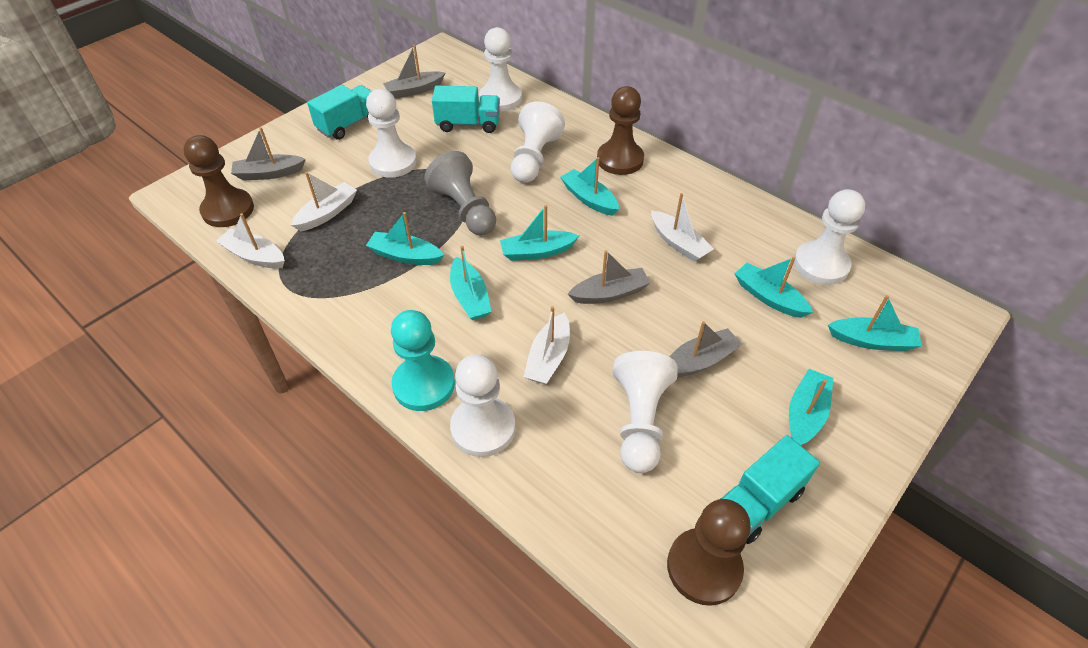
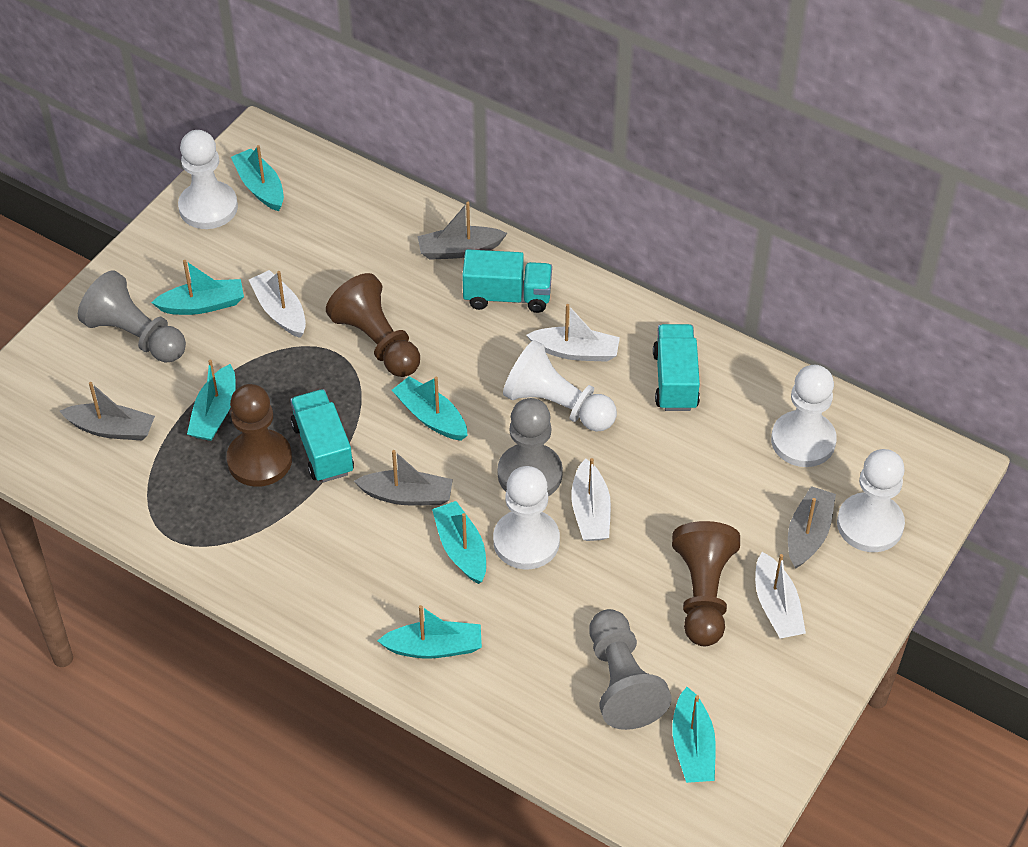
grey pawn: 1 -> 3
turquoise pawn: 1 -> 0
white pawn: 6 -> 5

